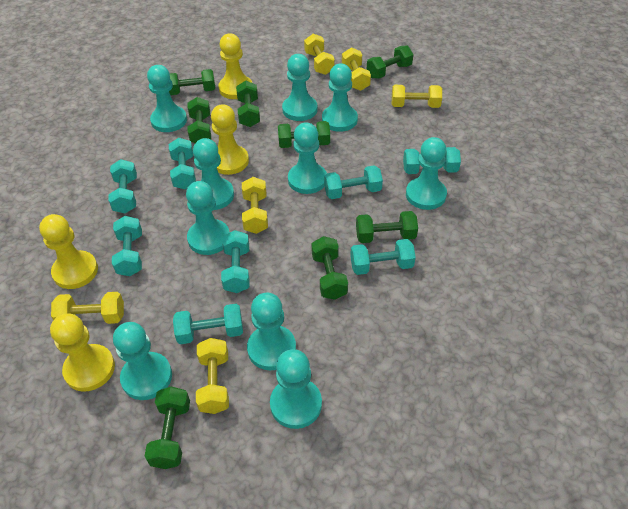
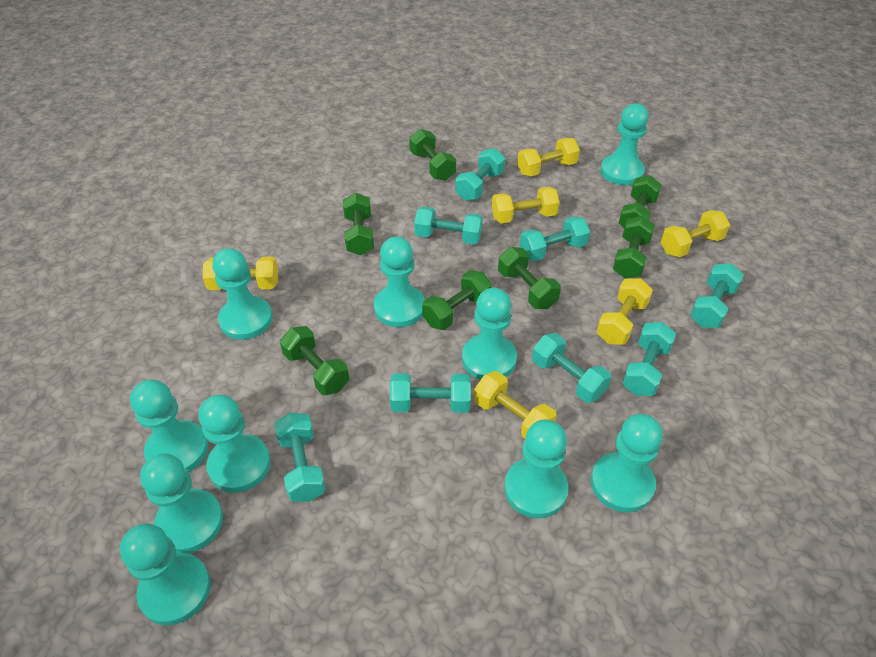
green dumbbell: 8 -> 7
yellow pawn: 4 -> 0

